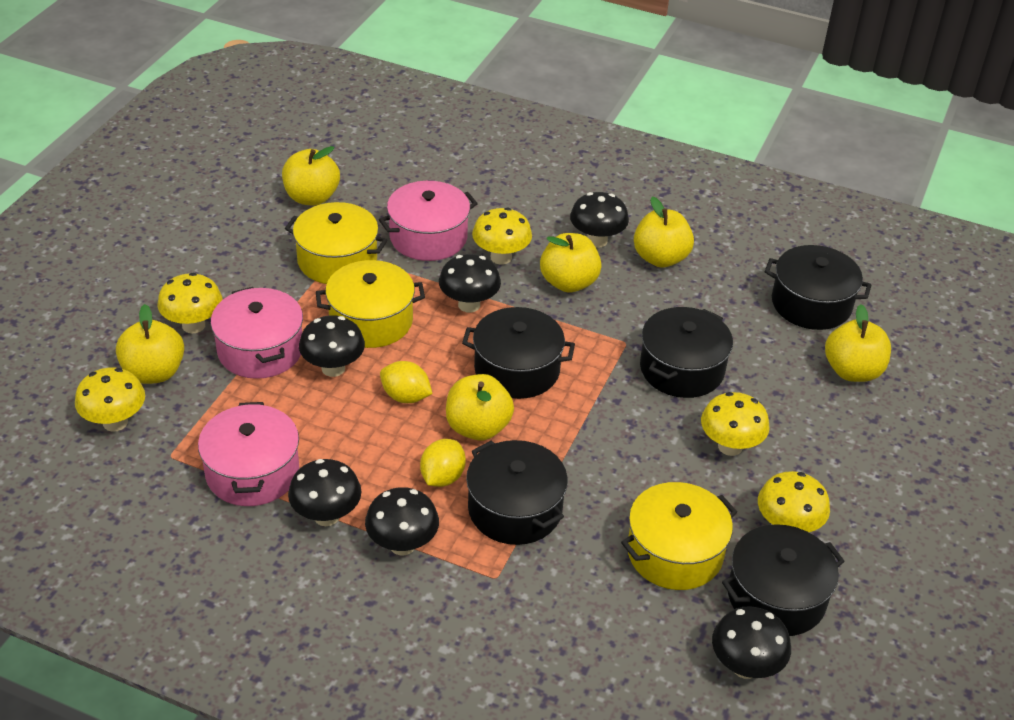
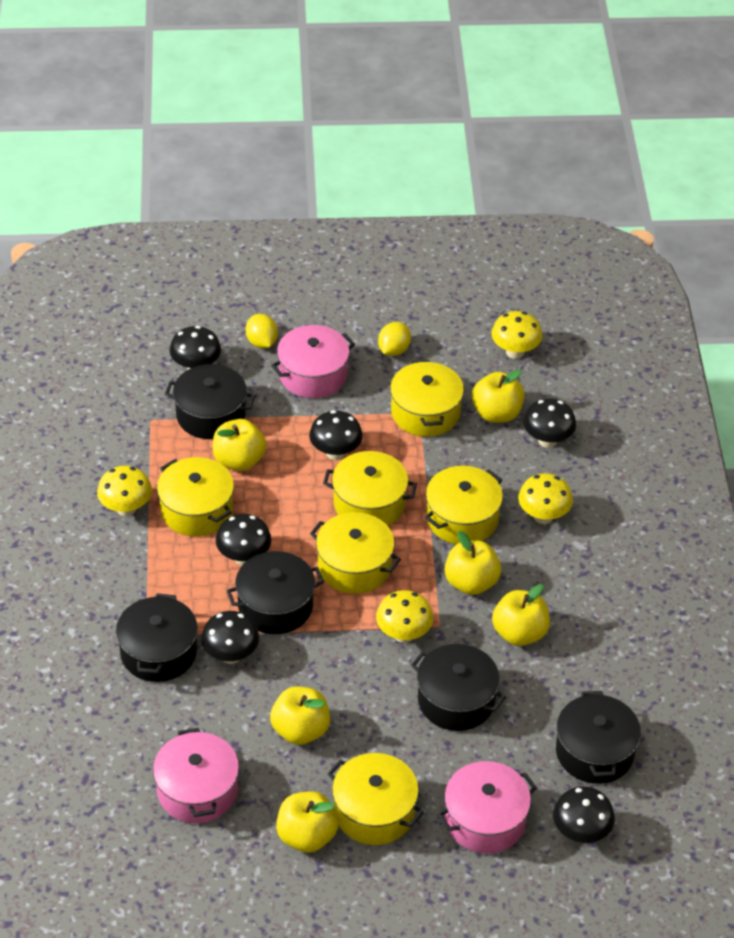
yellow mushroom: 5 -> 4
yellow pot: 3 -> 6

